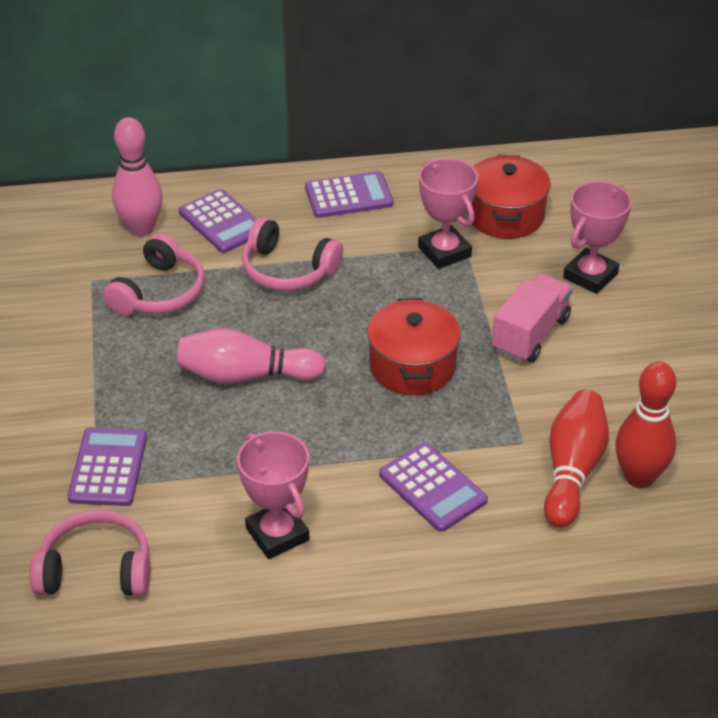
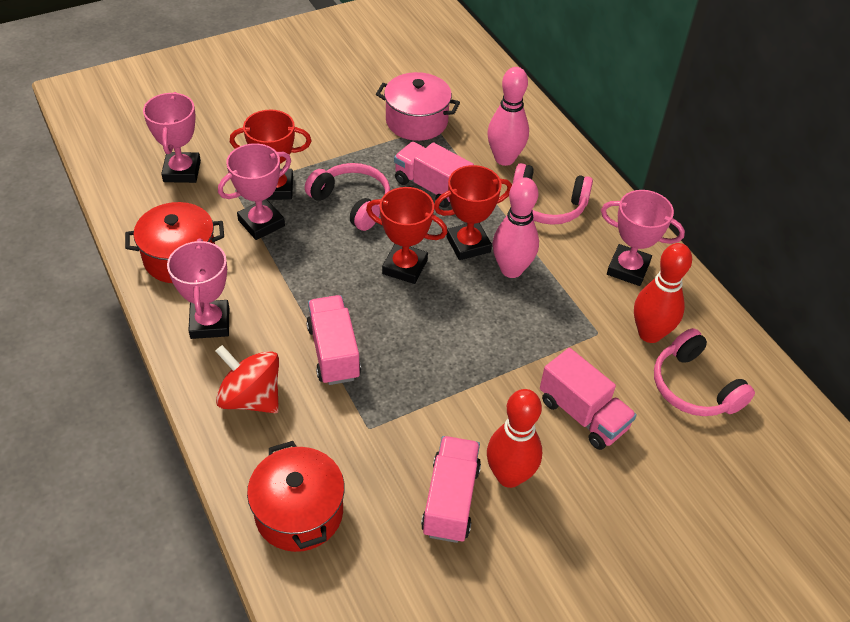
pink pot: 0 -> 1
pink trophy: 3 -> 4
pink truck: 1 -> 4
purple calculator: 4 -> 0
red spinning top: 0 -> 1
red trophy: 0 -> 3

